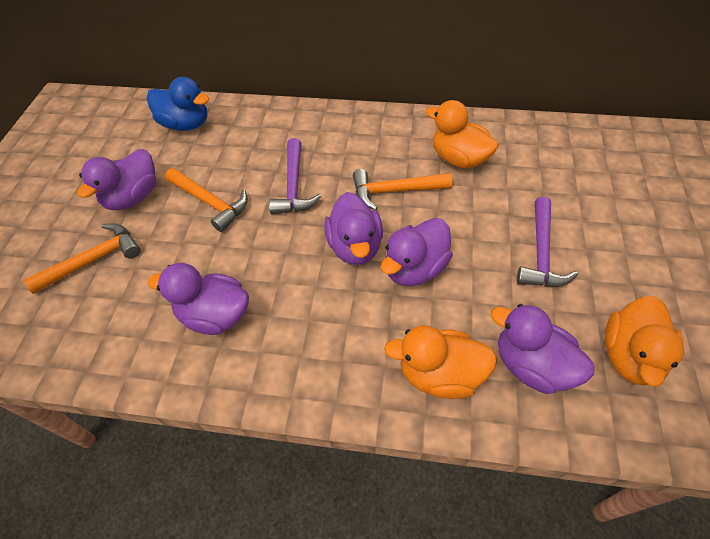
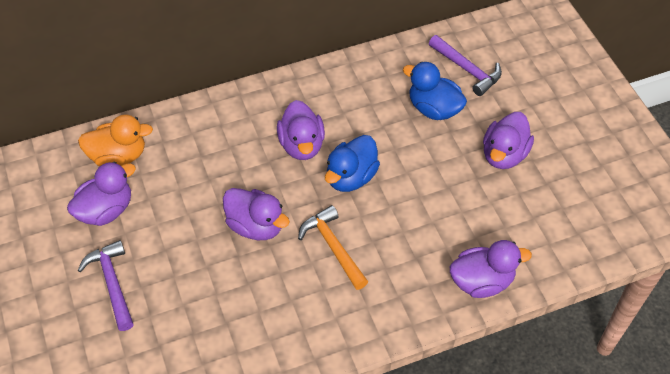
blue duck: 1 -> 2
orange duck: 3 -> 1
orange hammer: 3 -> 1

